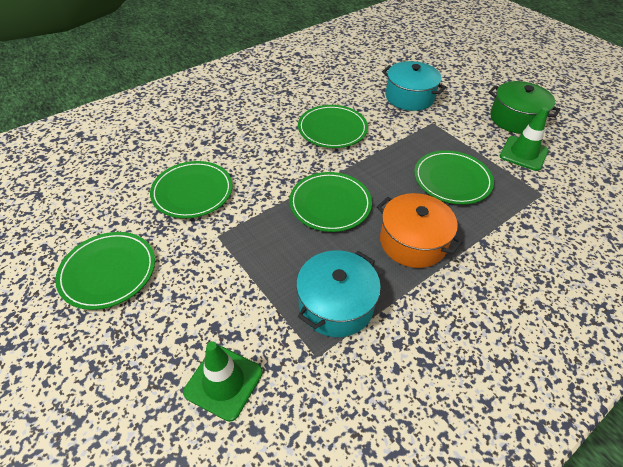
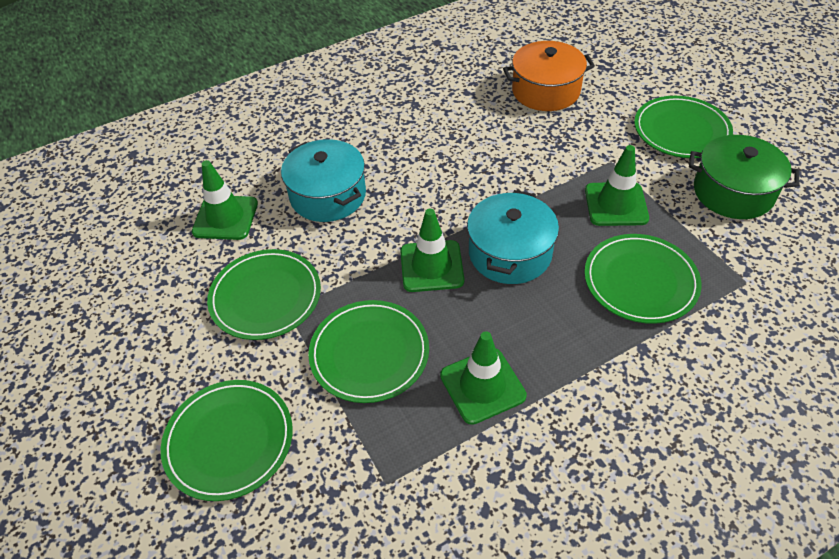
green traffic cone: 2 -> 4

